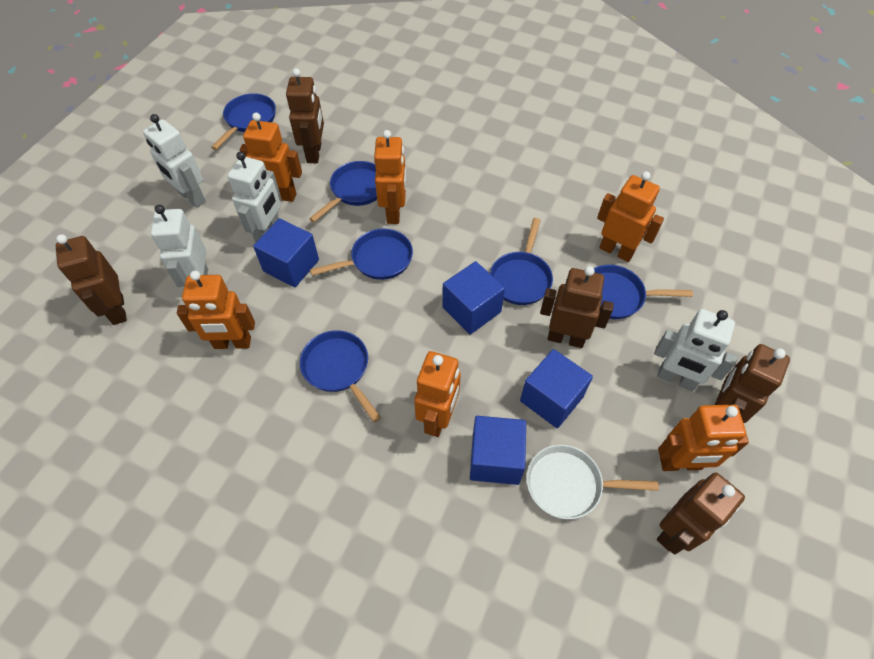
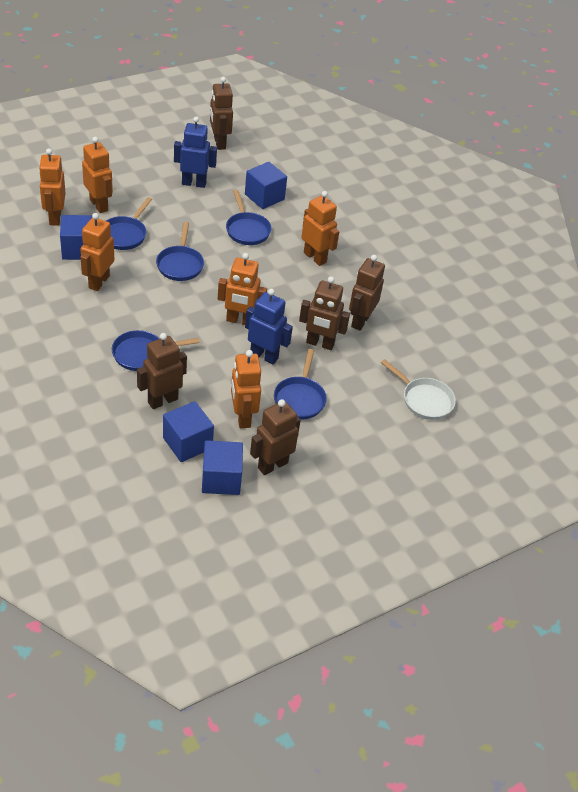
blue pan: 6 -> 5
blue robot: 0 -> 2
white robot: 4 -> 0

